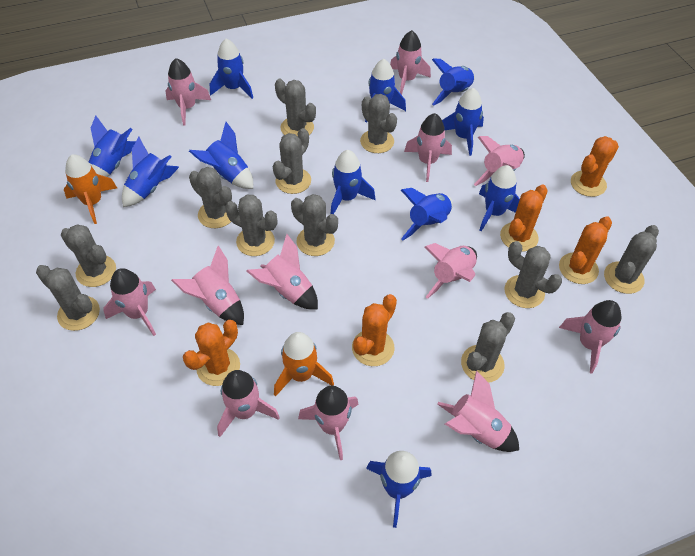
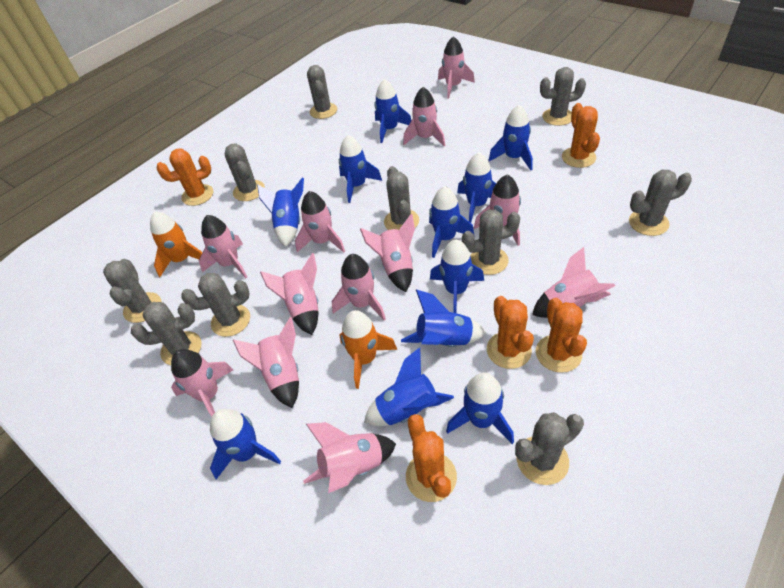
grey cactus: 11 -> 10

